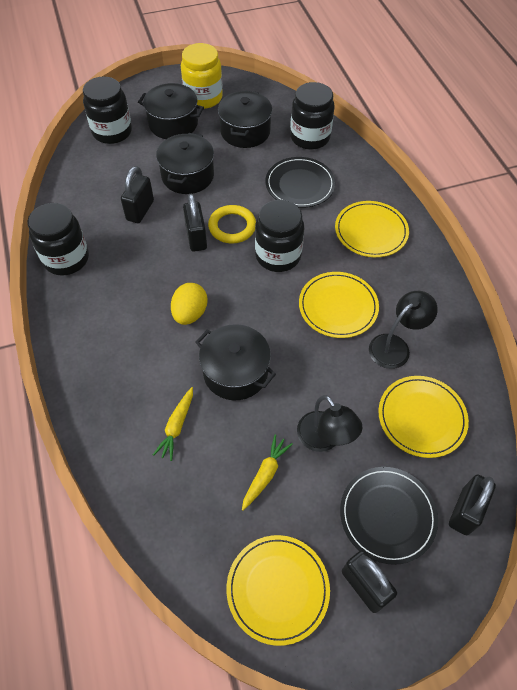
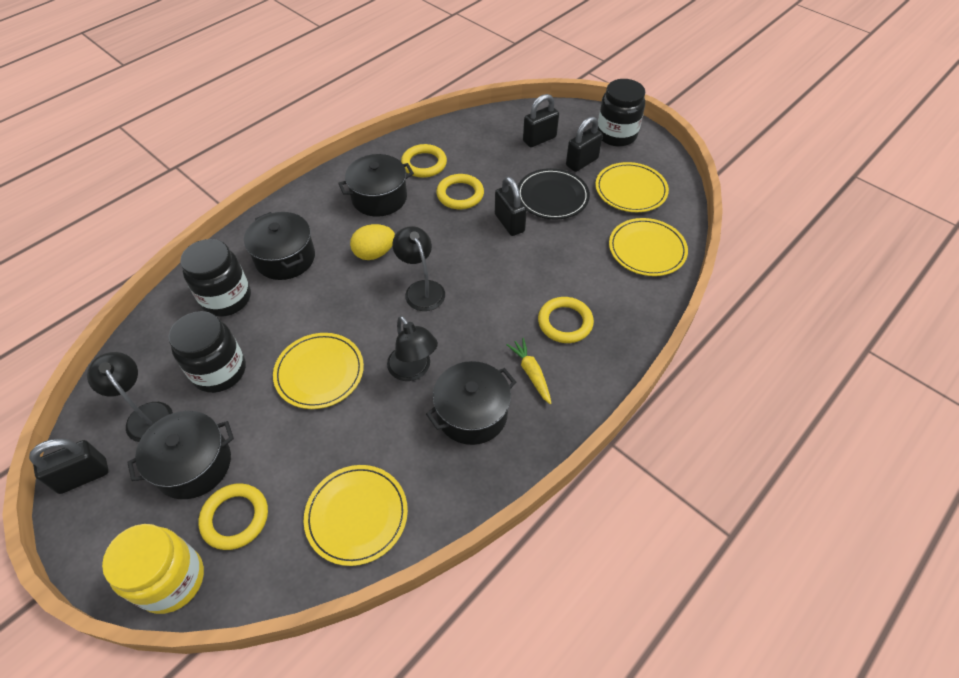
black jar: 4 -> 3
black lamp: 2 -> 3
black plate: 2 -> 1
yellow carrot: 2 -> 1
yellow ring: 1 -> 4

